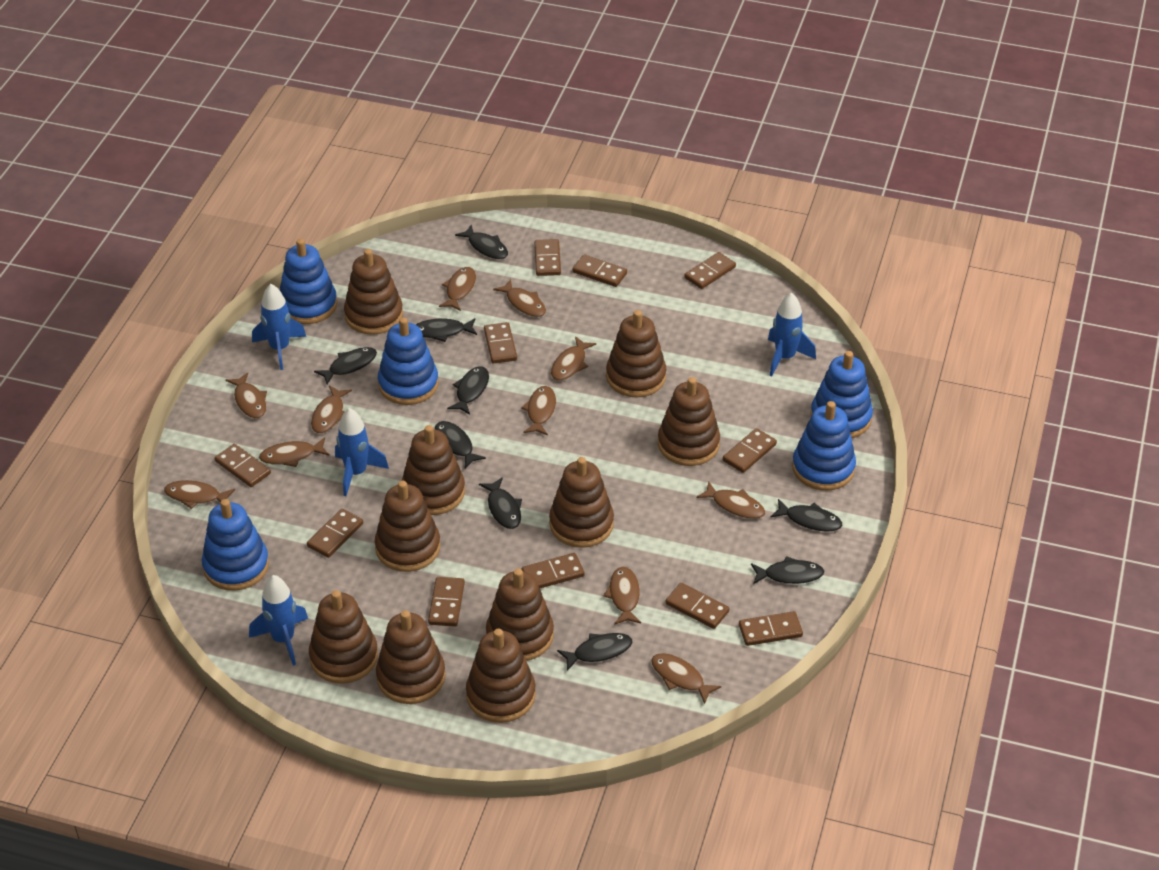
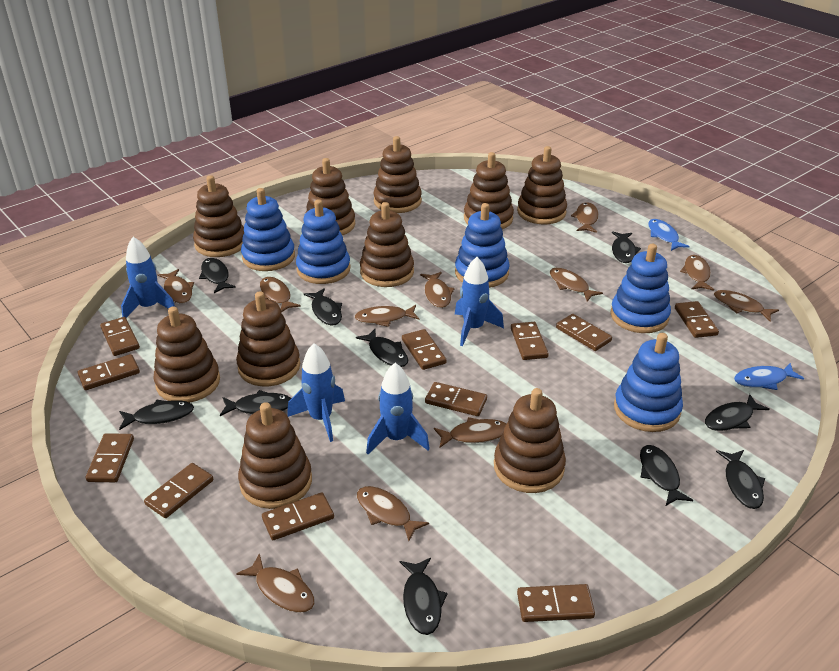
black fish: 9 -> 10
blue fish: 0 -> 2

